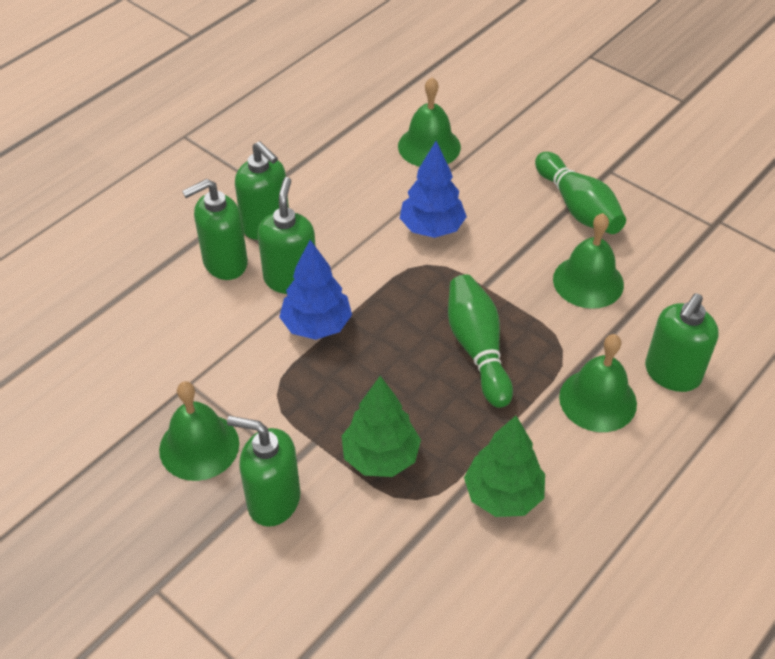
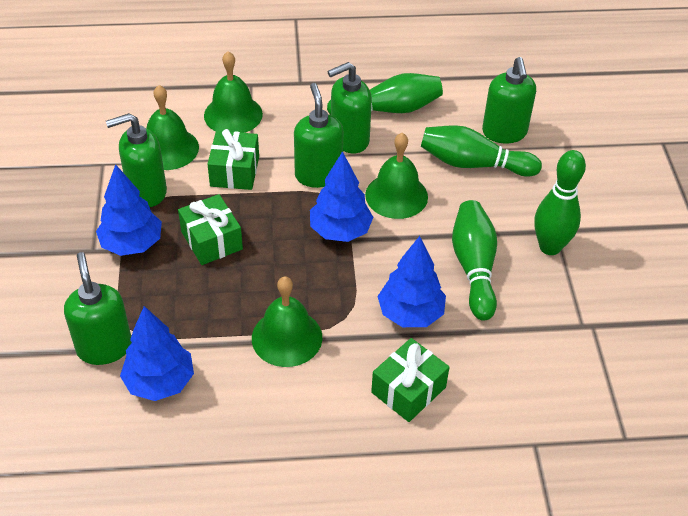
blue tree: 2 -> 4
green bowling pin: 2 -> 4
green gift: 0 -> 3
green tree: 2 -> 0

